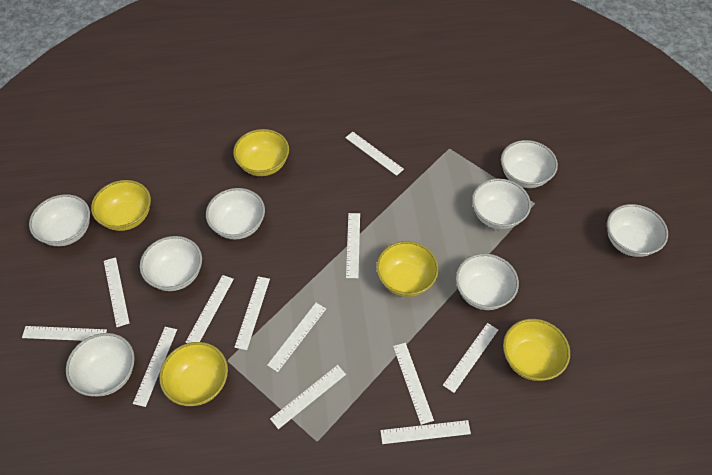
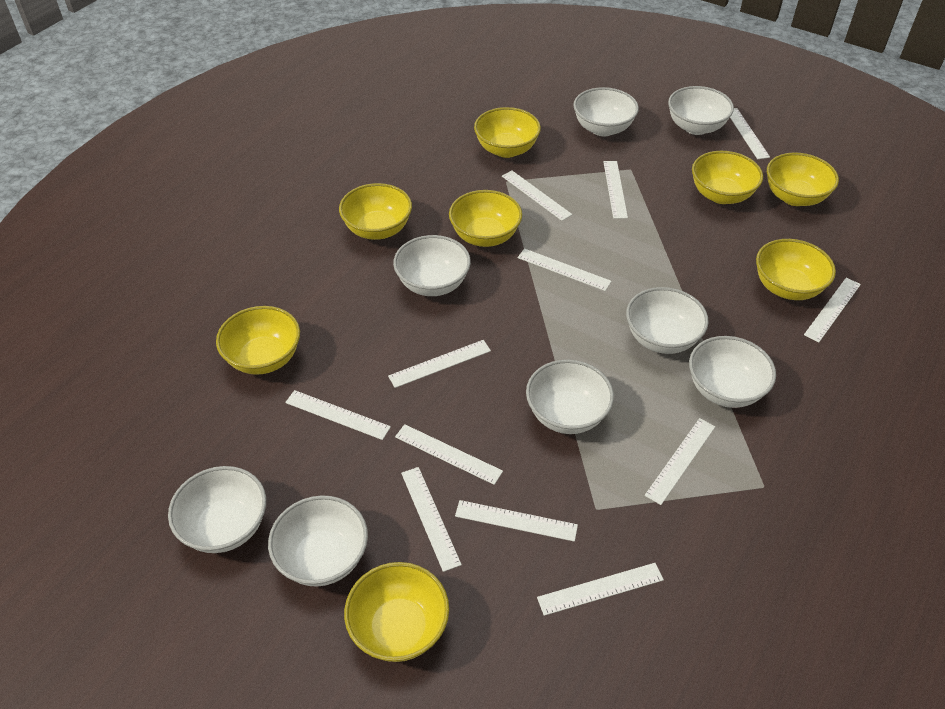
yellow bowl: 5 -> 8

